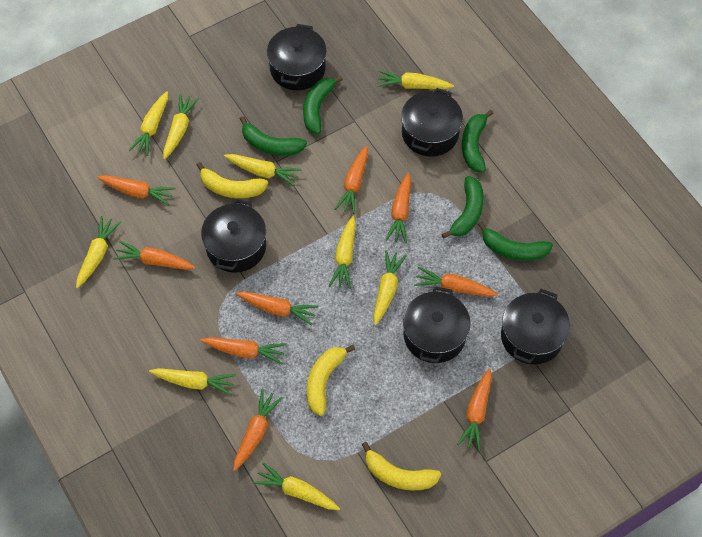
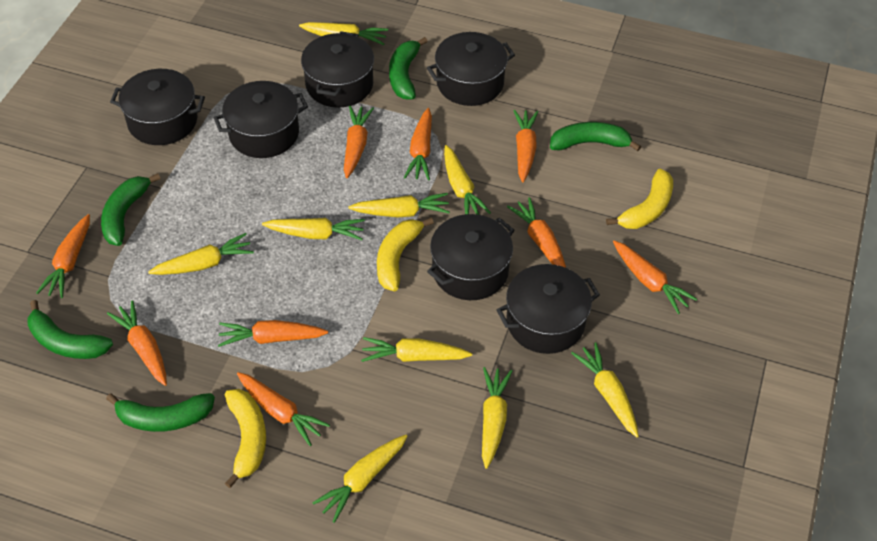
black pot: 5 -> 6

